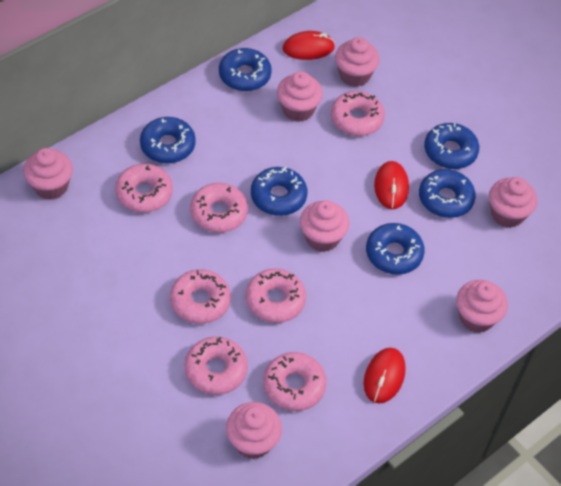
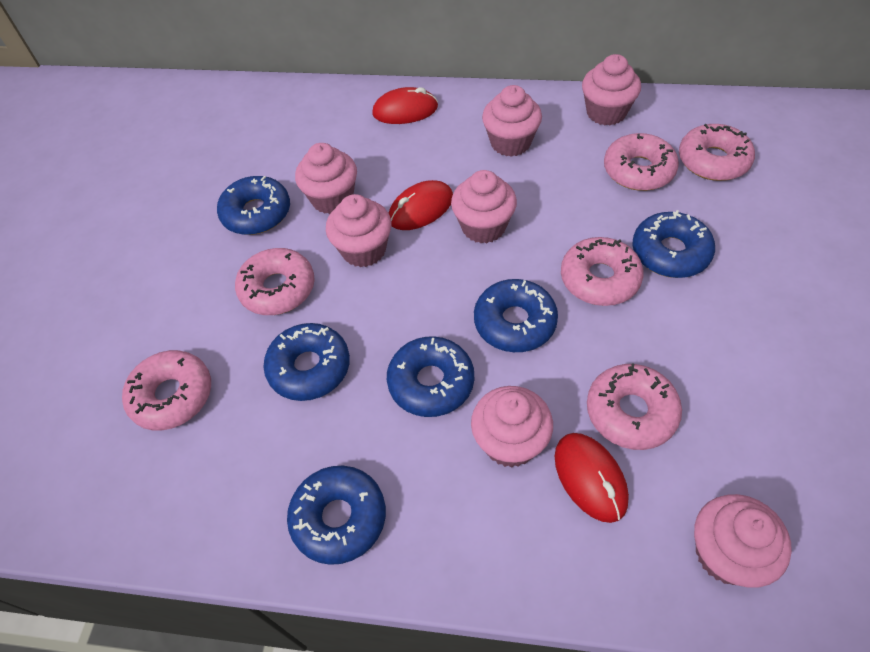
pink donut: 7 -> 6

